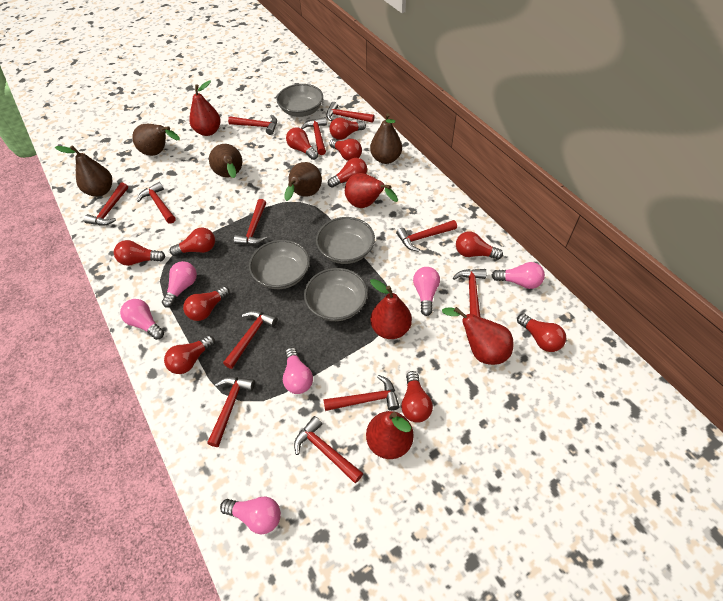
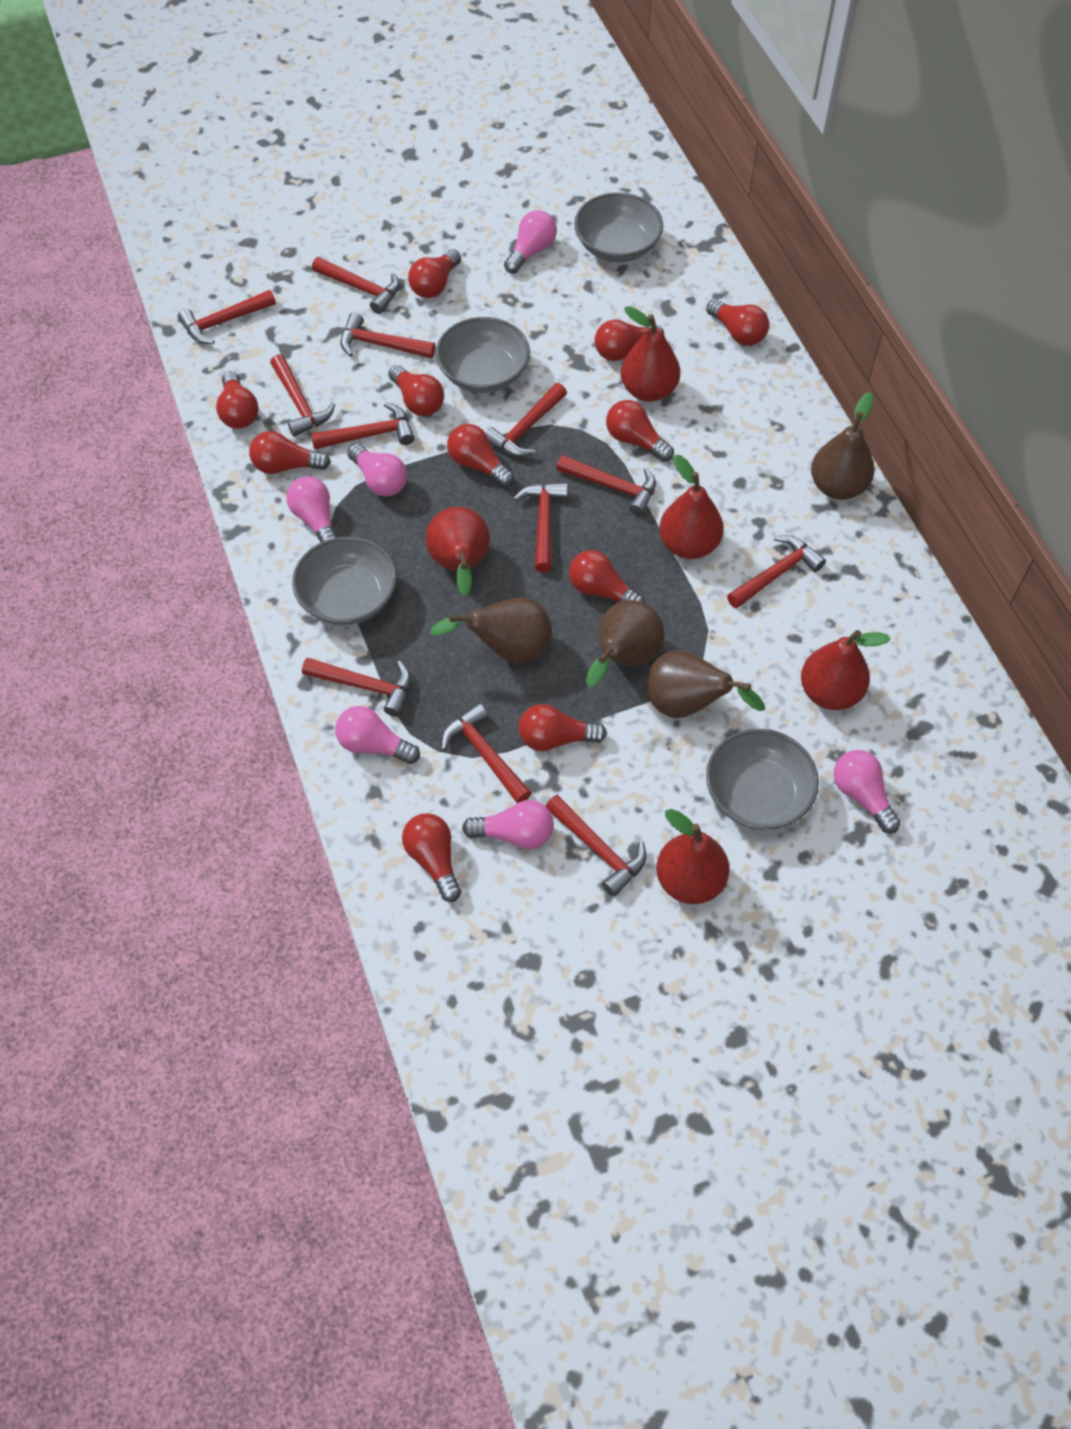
brown pear: 5 -> 4

